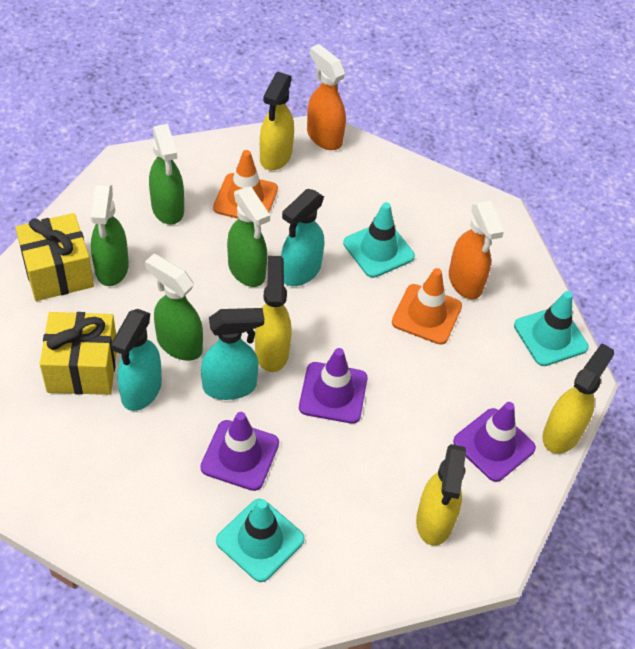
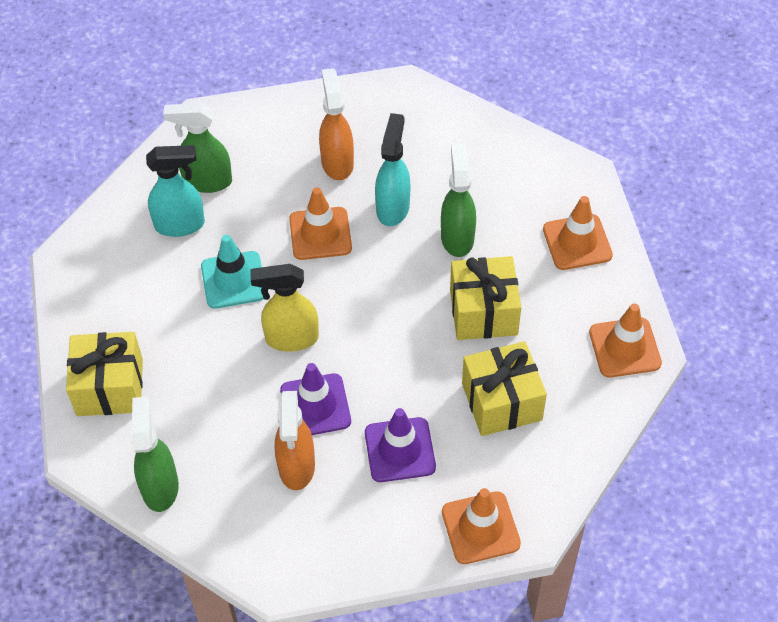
green spray bottle: 4 -> 3
orange traffic cone: 2 -> 4
purple traffic cone: 3 -> 2
turquoise spray bottle: 3 -> 2
turquoise traffic cone: 3 -> 1
yellow gift: 2 -> 3
yellow spray bottle: 4 -> 1

